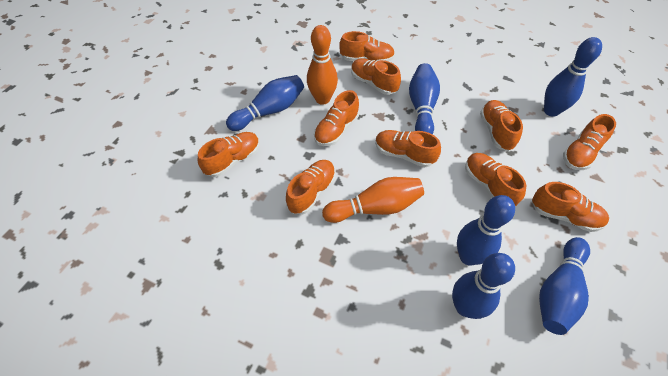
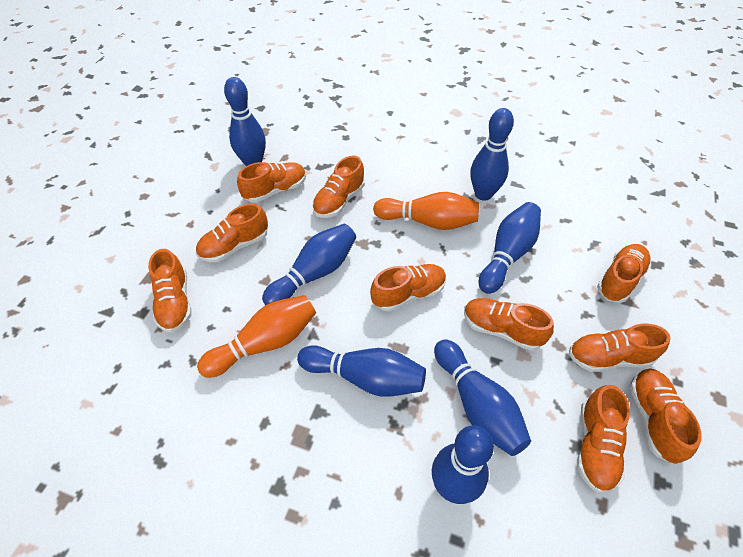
blue bowling pin: 6 -> 7

